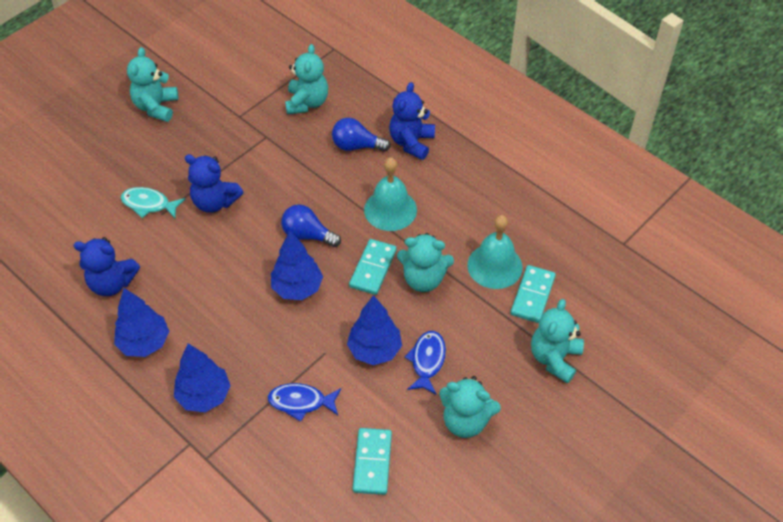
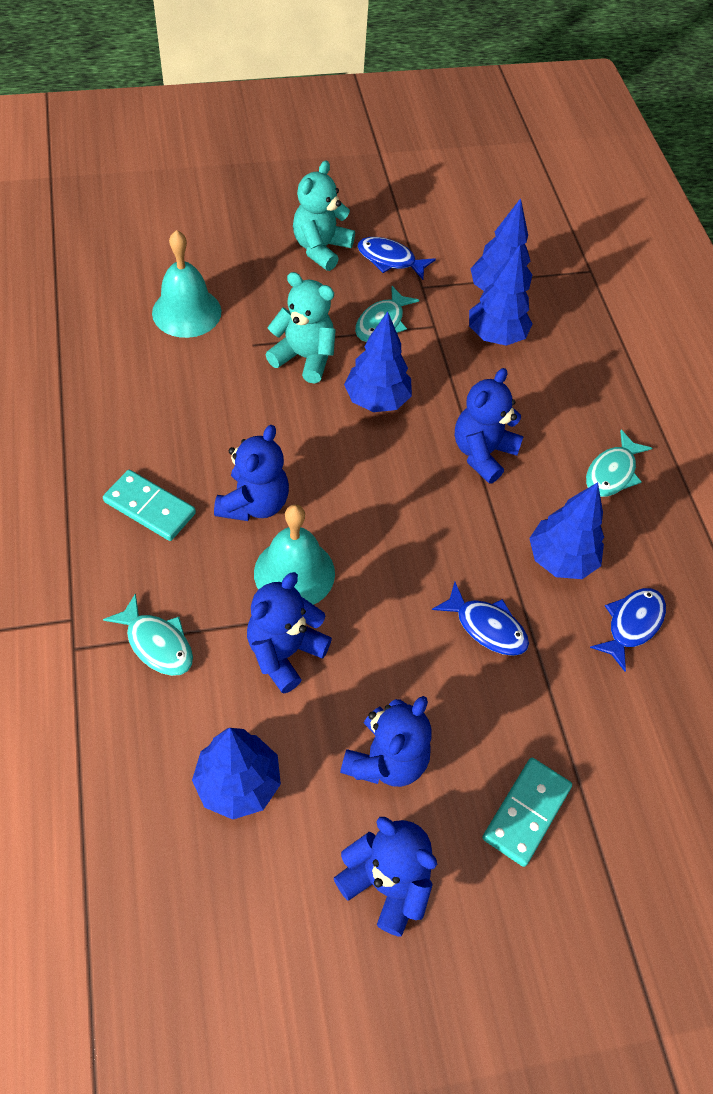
blue fish: 2 -> 3
blue light bulb: 2 -> 0
blue teddy bear: 3 -> 5
blue tree: 4 -> 5
turquoise domino: 3 -> 2
turquoise fish: 1 -> 3
turquoise teddy bear: 5 -> 2

